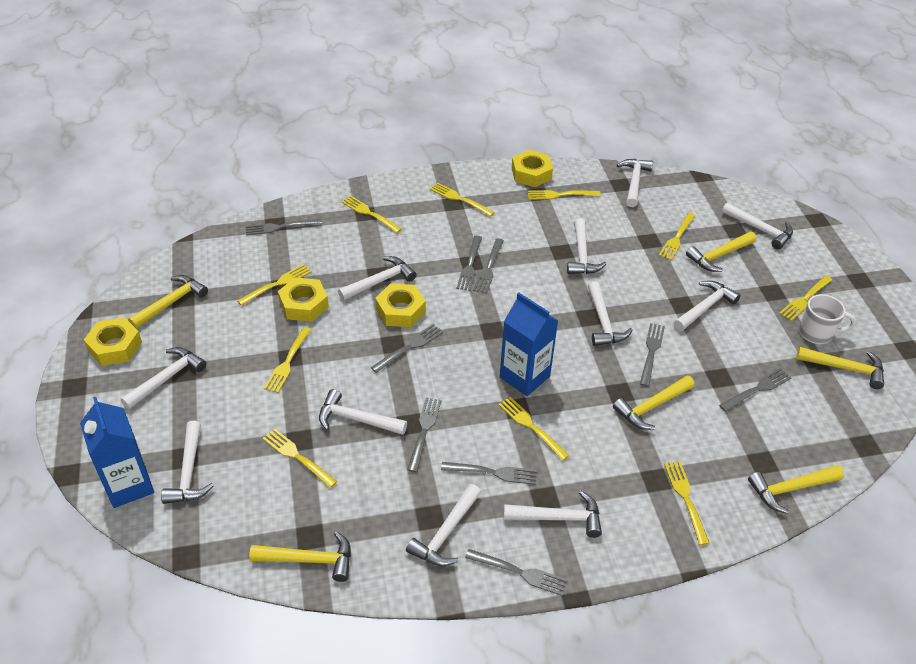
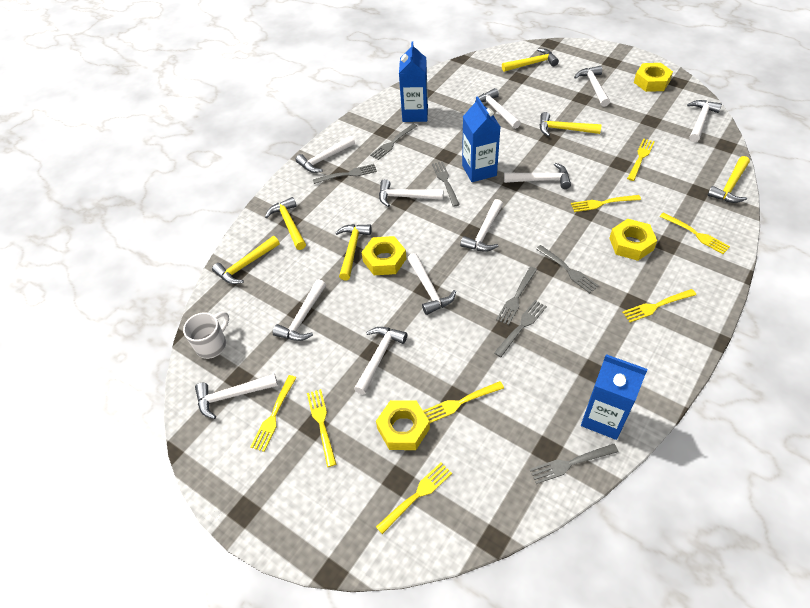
blue carton: 2 -> 3
grey fork: 9 -> 7
yellow fork: 10 -> 8

